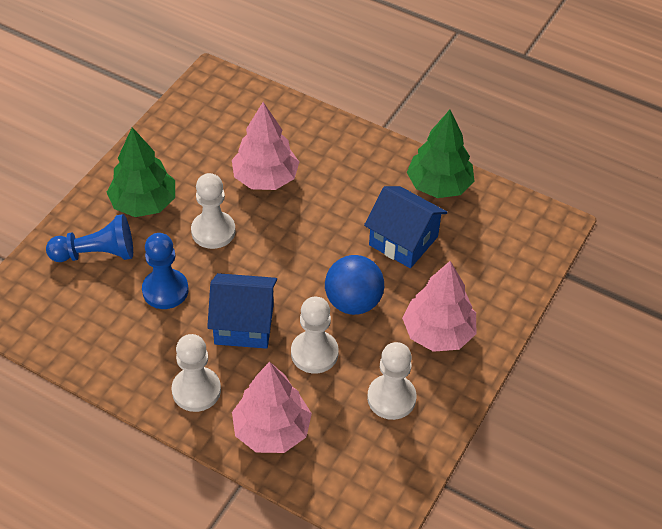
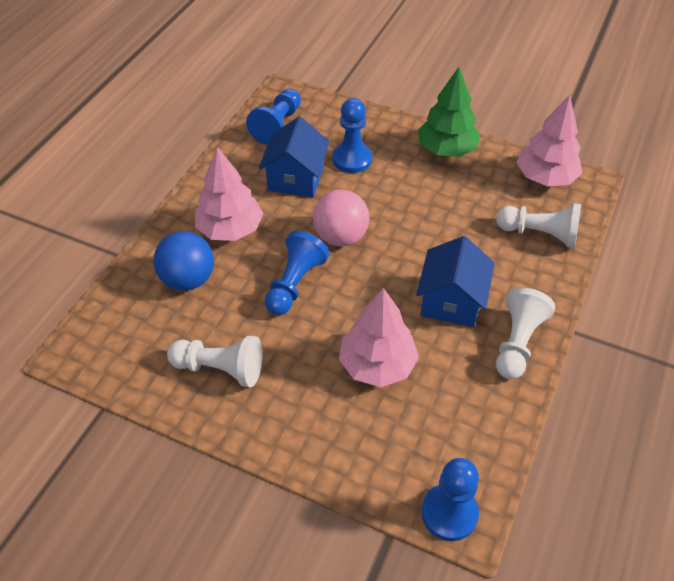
blue pawn: 2 -> 4
green tree: 2 -> 1
pink ball: 0 -> 1
white pawn: 4 -> 3

